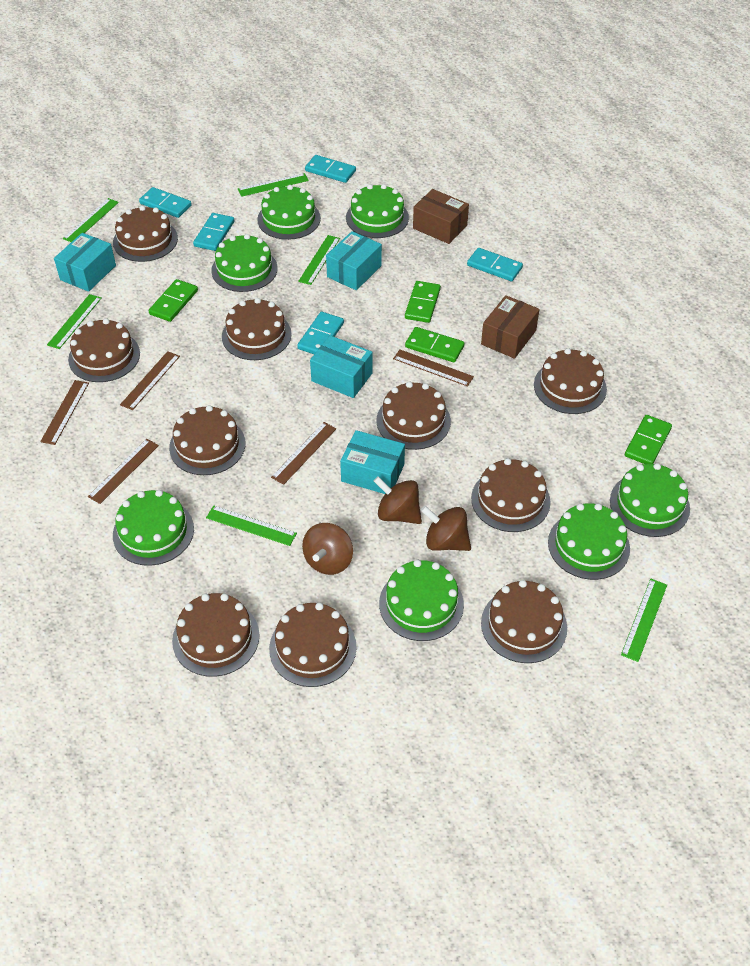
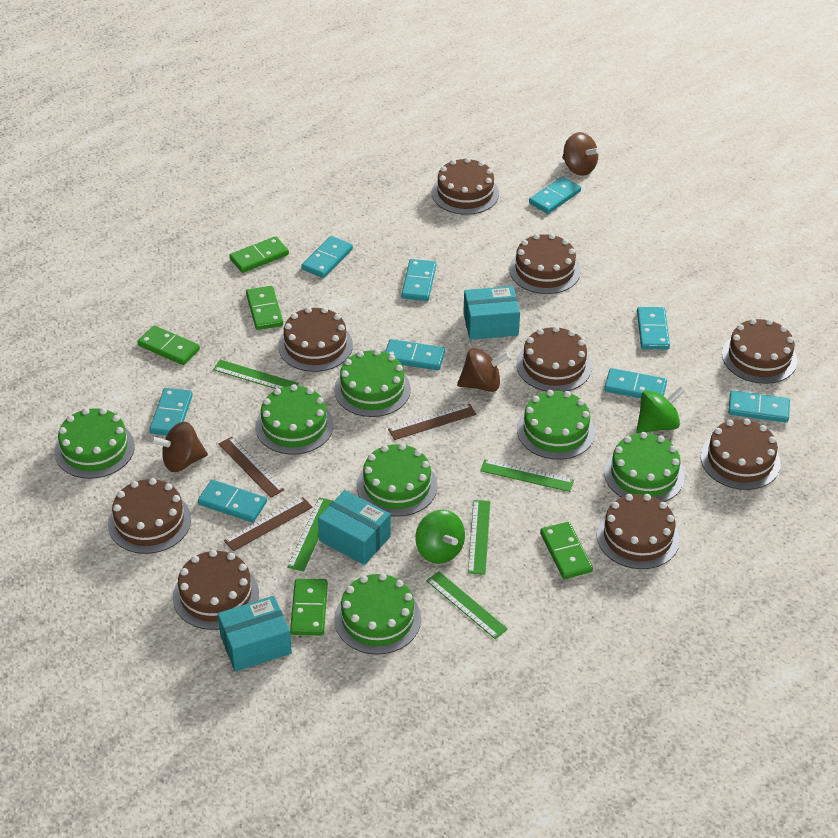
brown box: 2 -> 0
brown cake: 10 -> 9
brown ruler: 5 -> 3
green domino: 4 -> 5
green ruler: 6 -> 5
green spinning top: 0 -> 2
turquoise box: 4 -> 3
turquoise domino: 5 -> 9

